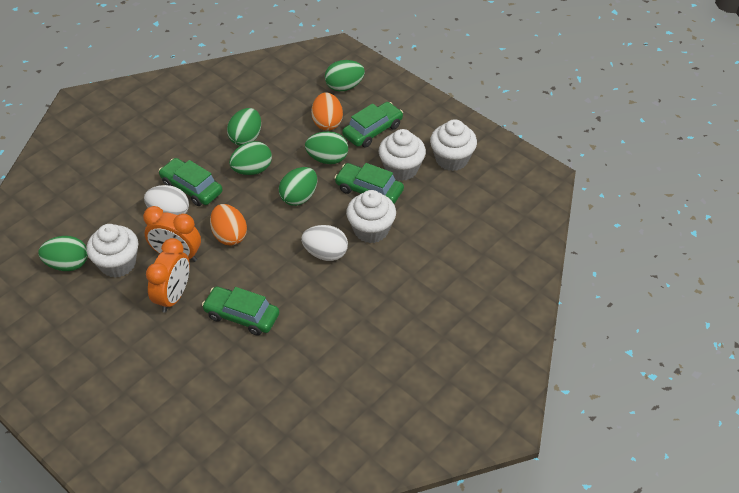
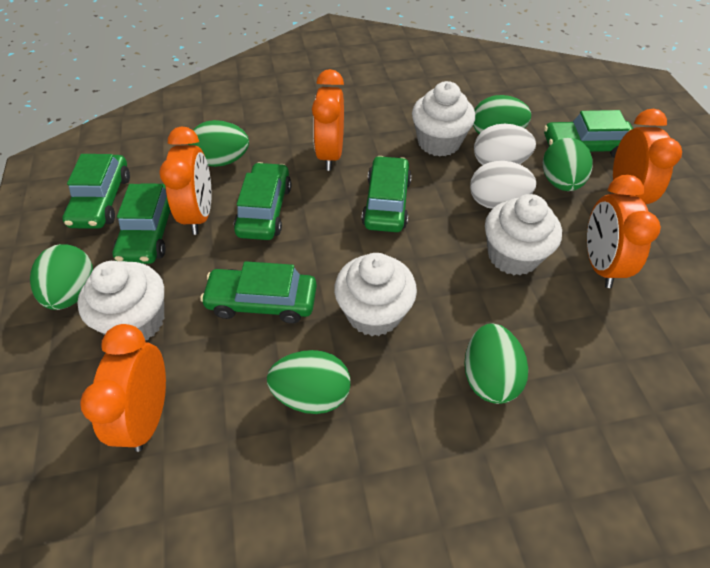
green car: 4 -> 6
orange clock: 2 -> 5
orange egg: 2 -> 0

